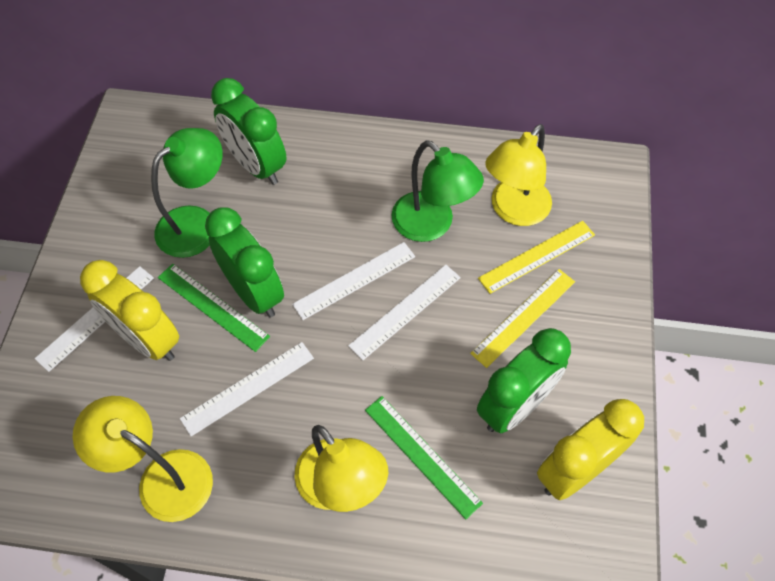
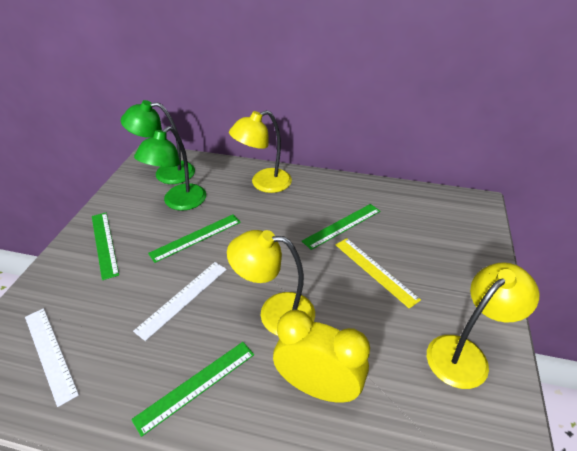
green clock: 3 -> 0
green ruler: 2 -> 4
white ruler: 4 -> 2
yellow clock: 2 -> 1
yellow ruler: 2 -> 1

